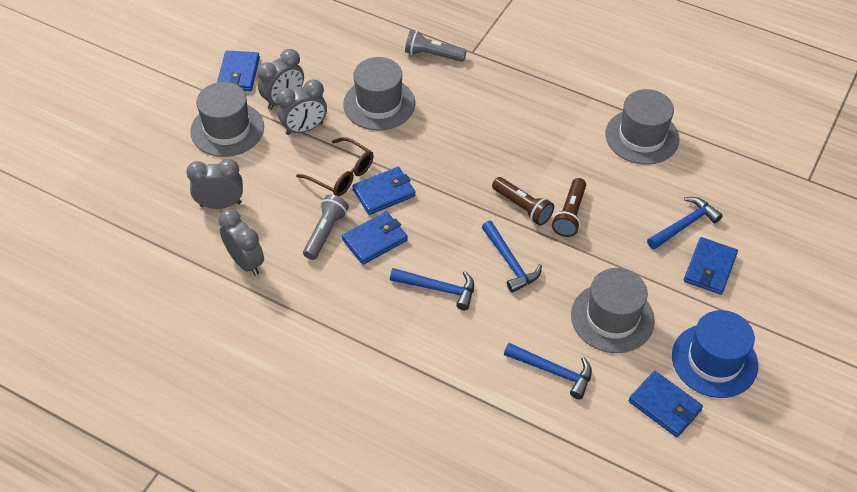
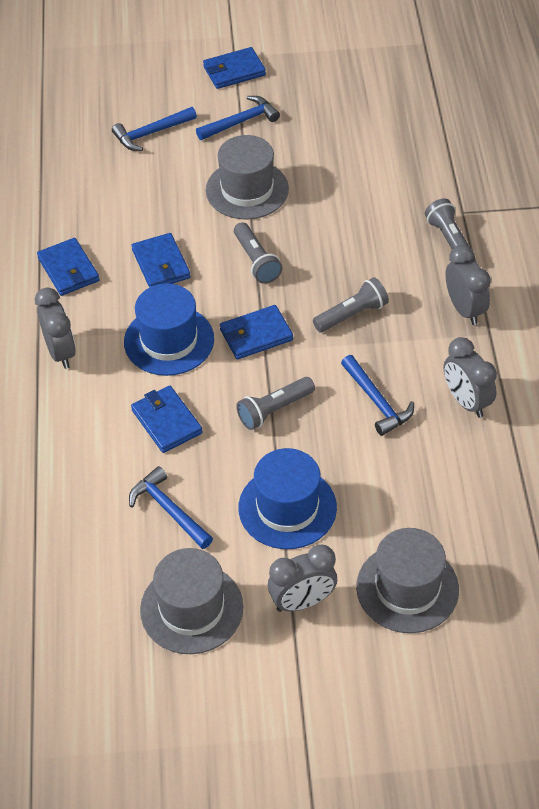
blue hat: 1 -> 2
brown flashlight: 2 -> 0
brown glasses: 1 -> 0
grey flashlight: 2 -> 4
grey hat: 4 -> 3

